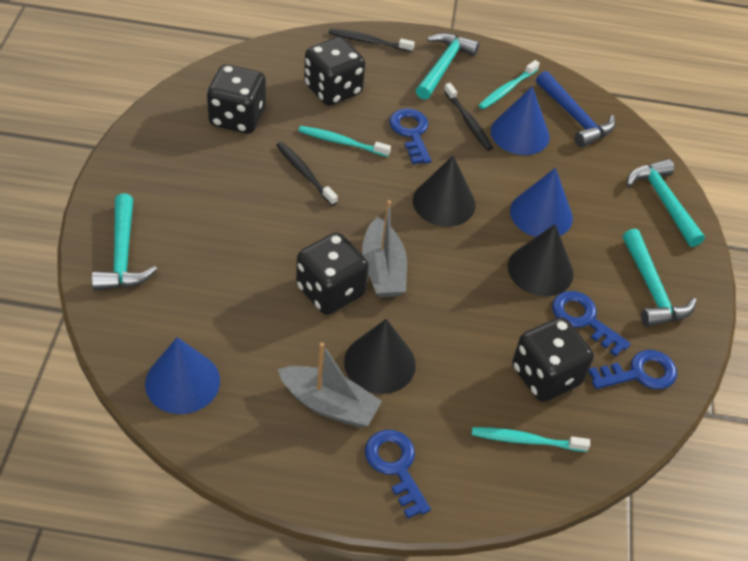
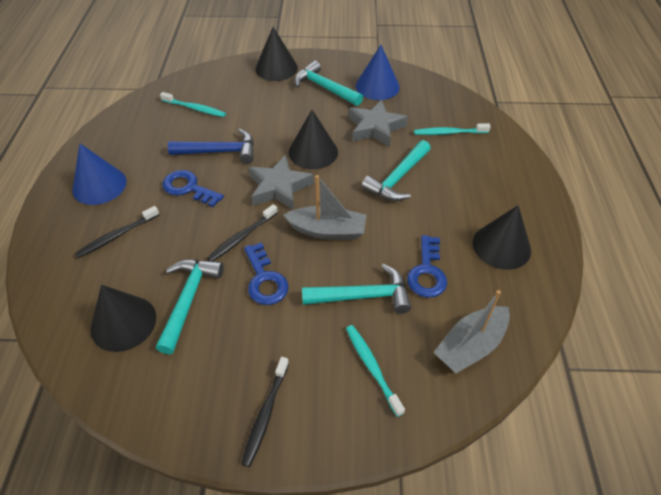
black cone: 3 -> 4
black dice: 4 -> 0
blue cone: 3 -> 2
blue key: 4 -> 3
grey star: 0 -> 2

